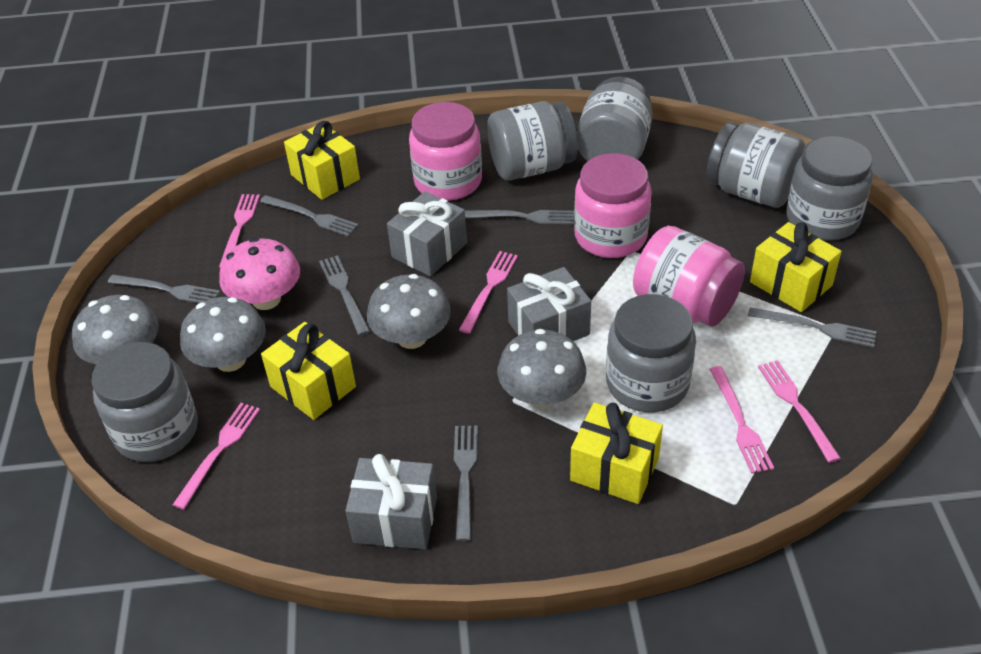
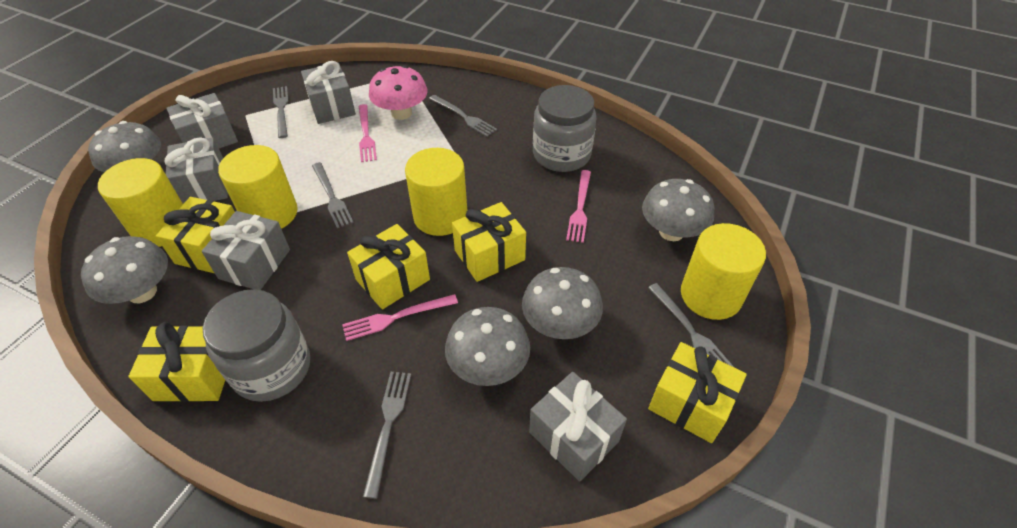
grey fork: 6 -> 5
grey gift: 3 -> 5
grey jar: 6 -> 2
grey mushroom: 4 -> 5
pink fork: 5 -> 3
pink jar: 3 -> 0
yellow cylinder: 0 -> 4
yellow gift: 4 -> 5

